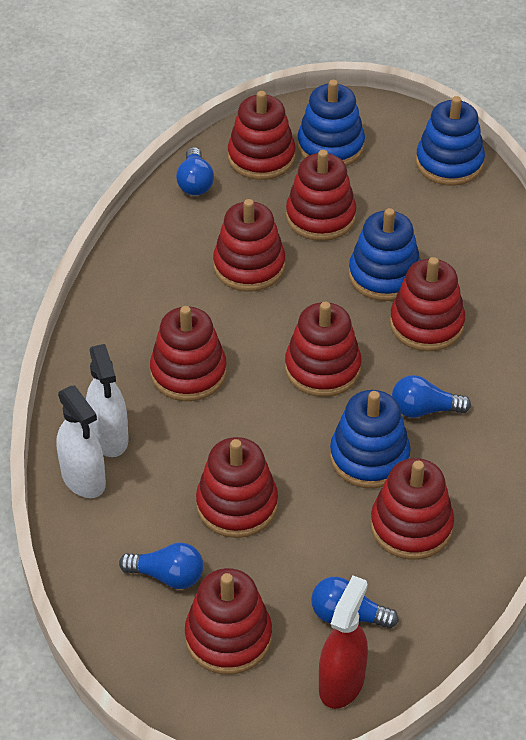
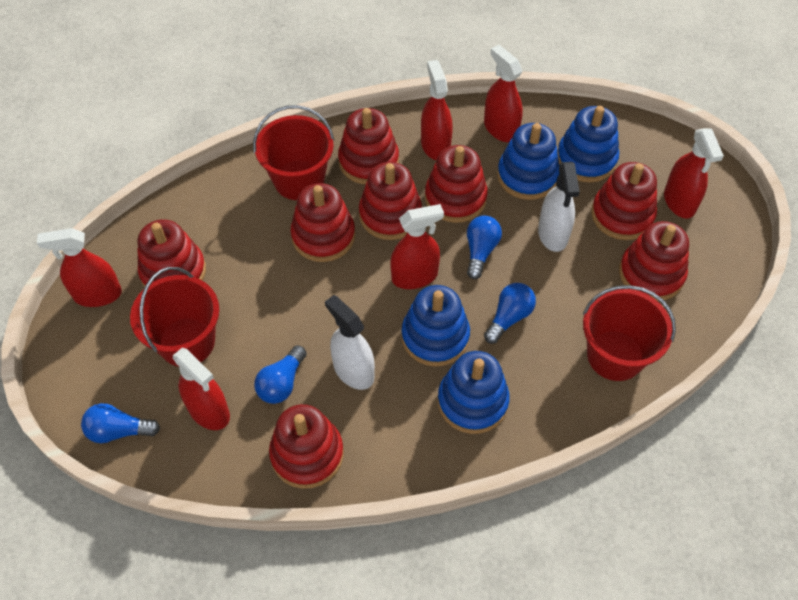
red bucket: 0 -> 3
red spray bottle: 1 -> 6
red stacking toy: 9 -> 8

